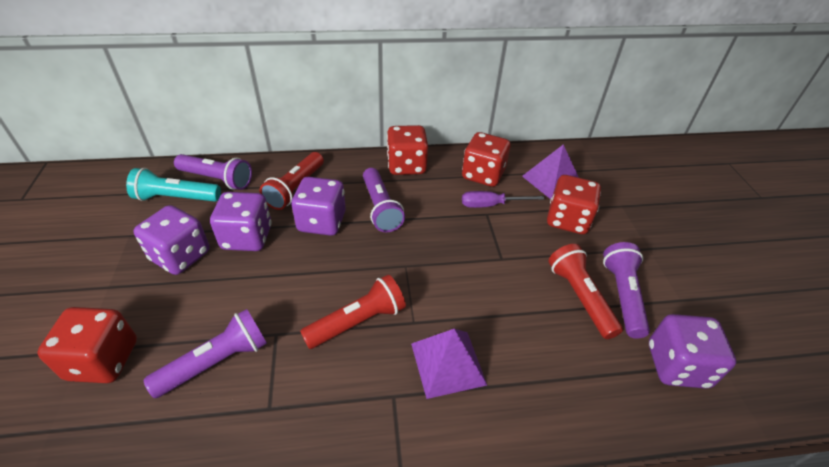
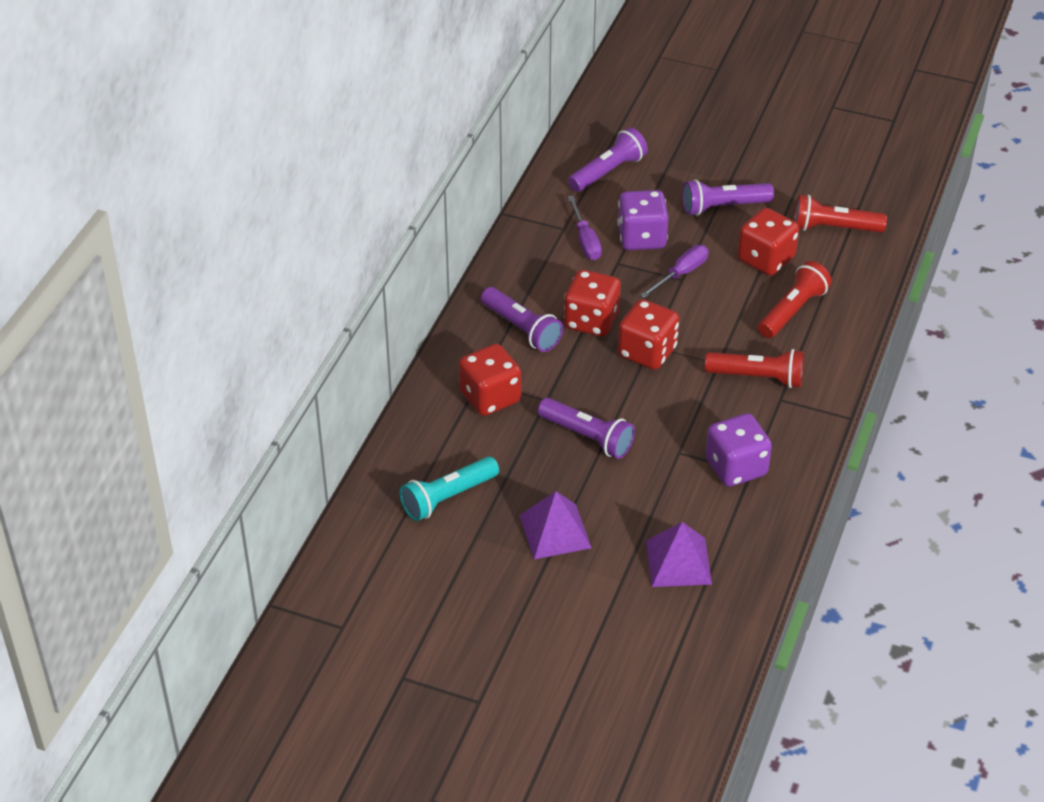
purple dice: 4 -> 2
purple screwdriver: 1 -> 2

